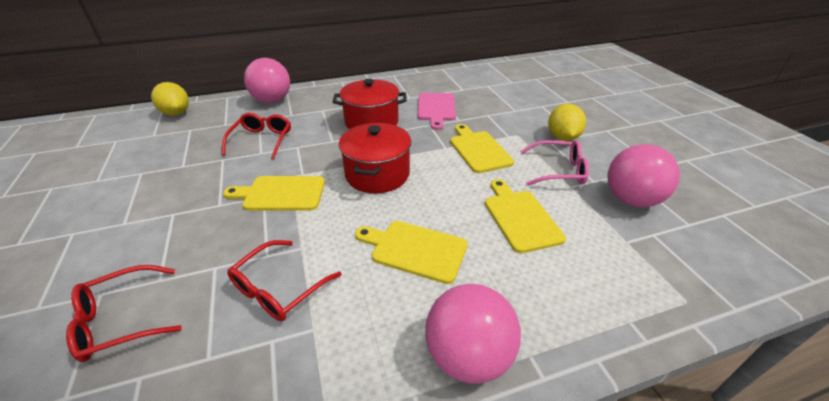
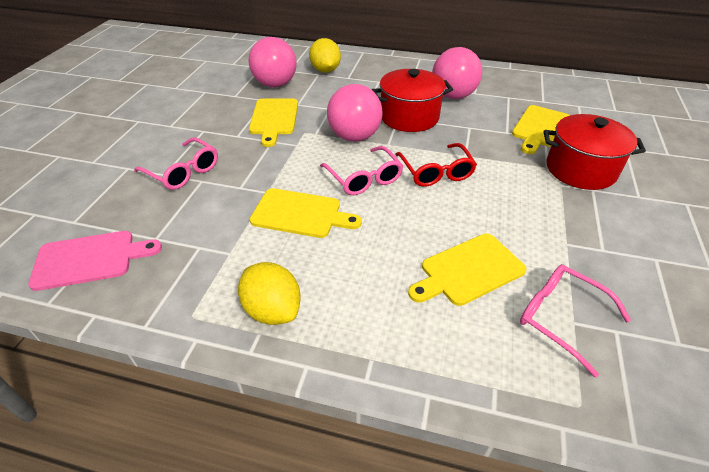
pink glasses: 1 -> 3
red glasses: 3 -> 1

